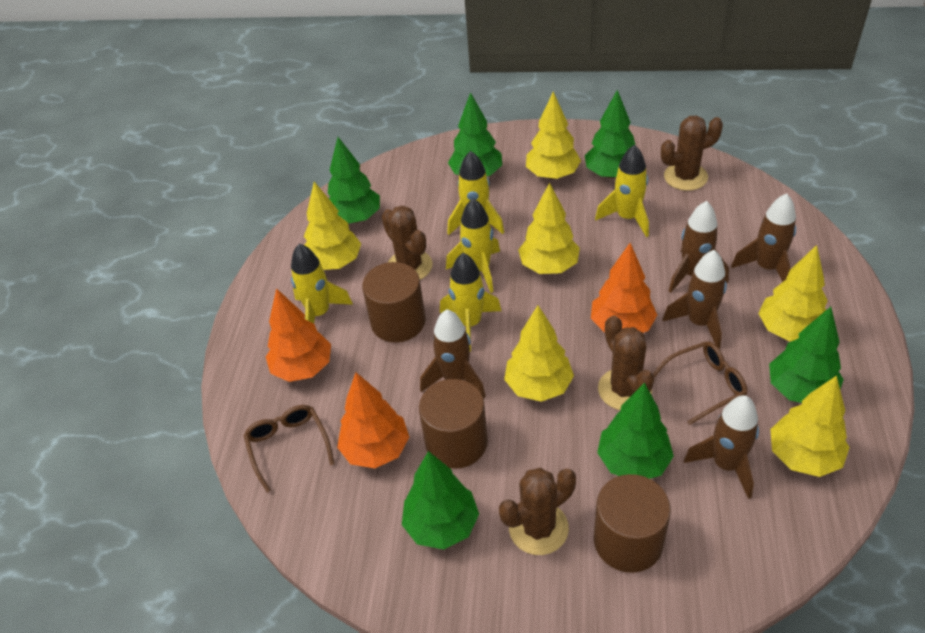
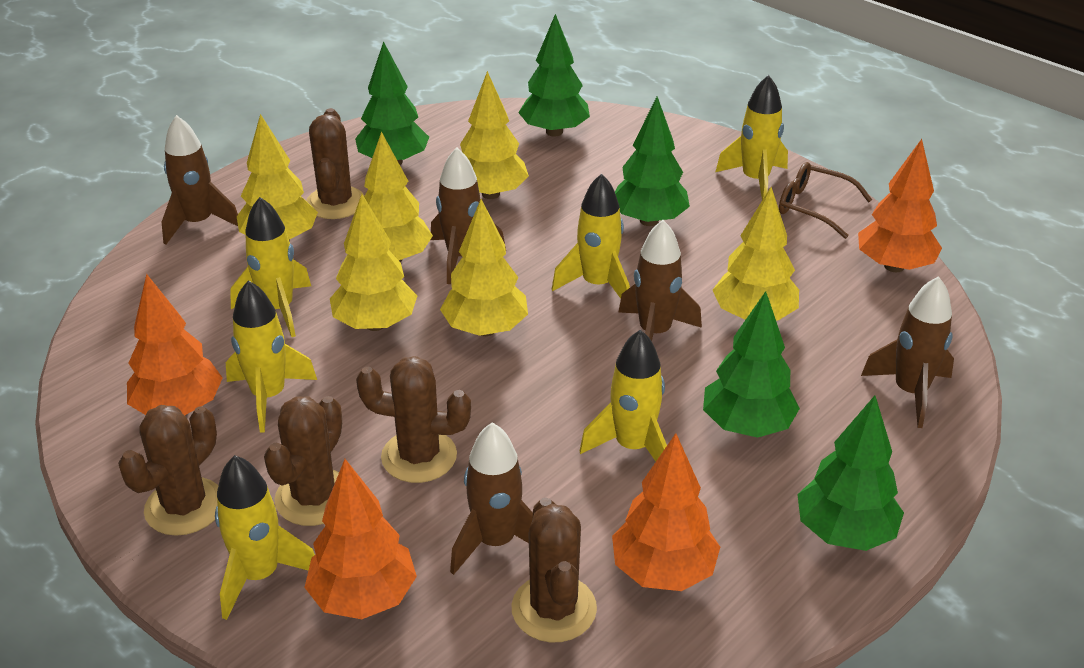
brown cactus: 4 -> 5
brown cylinder: 3 -> 0
brown glasses: 2 -> 1
green tree: 6 -> 5
orange tree: 3 -> 4
yellow rocket: 5 -> 6

